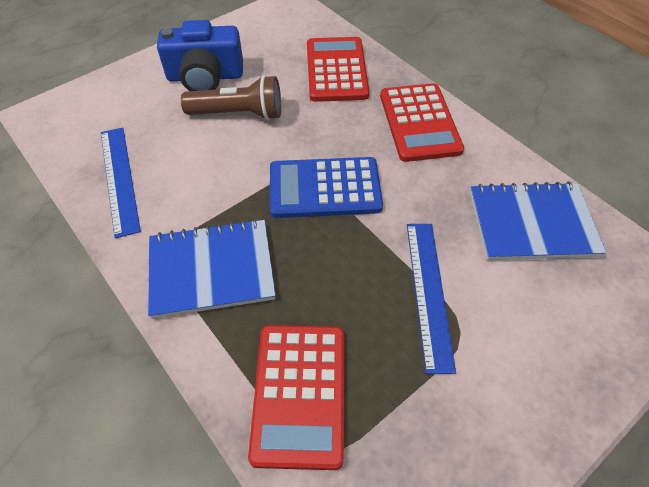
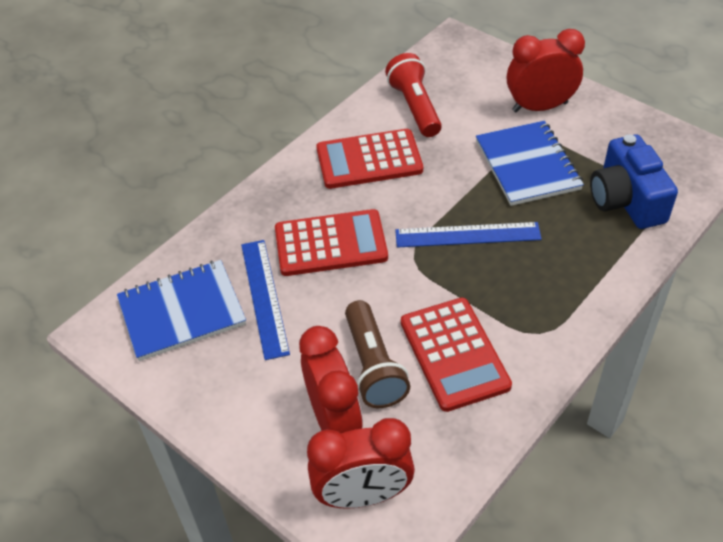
blue calculator: 1 -> 0
red clock: 0 -> 3
red flashlight: 0 -> 1

